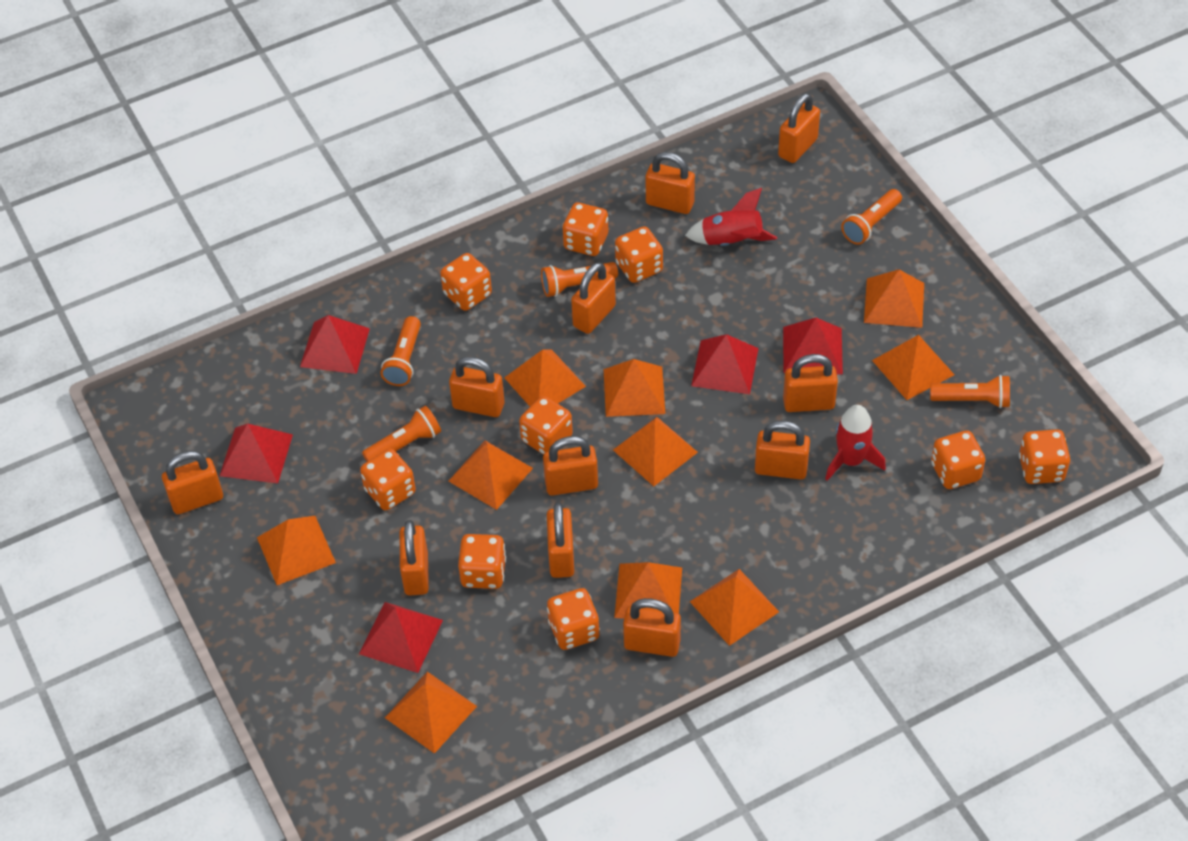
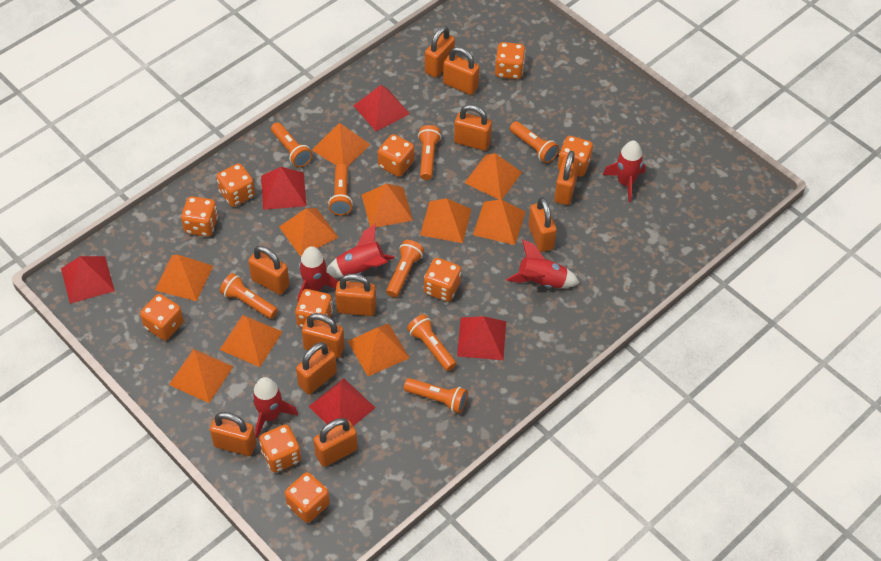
orange dice: 9 -> 10
orange flashlight: 5 -> 8
red rocket: 2 -> 5

